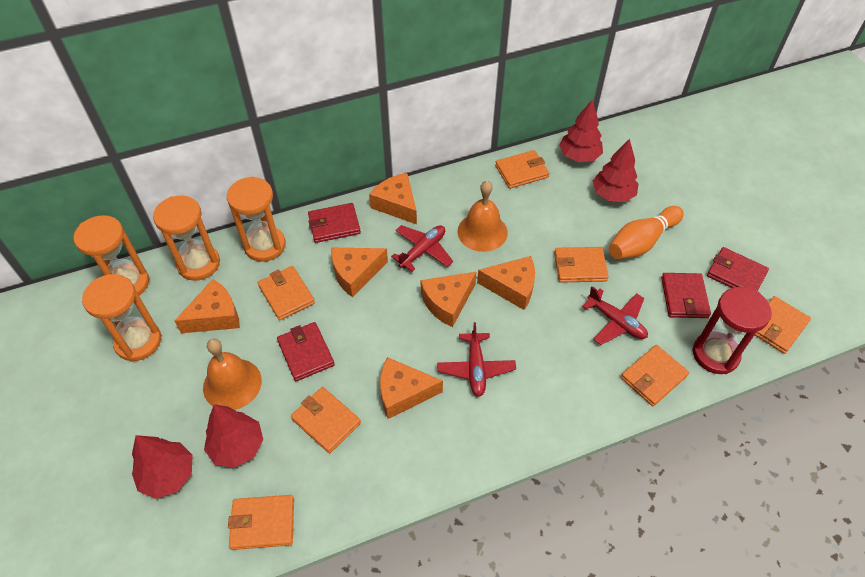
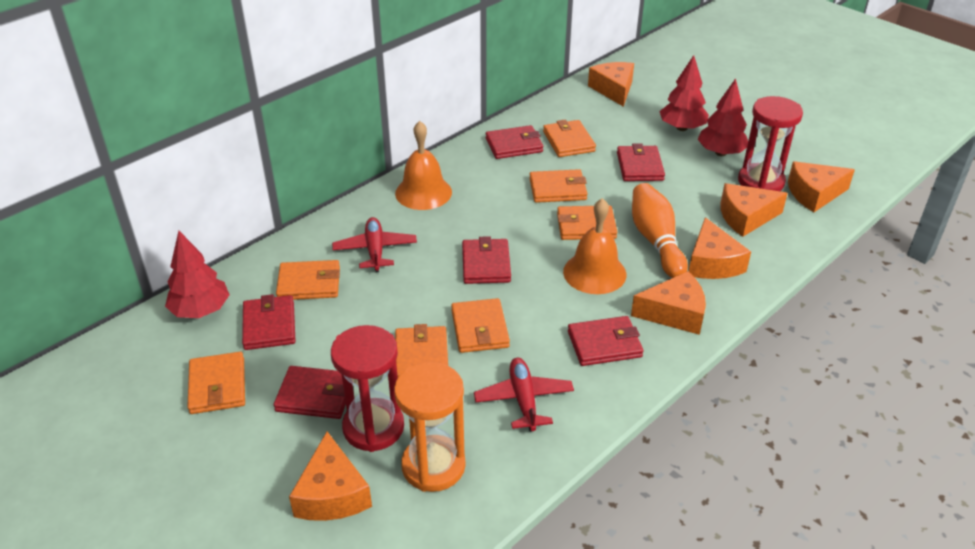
orange hourglass: 4 -> 1
red hourglass: 1 -> 2
red plane: 3 -> 2
red tree: 4 -> 3
red wallet: 4 -> 6

